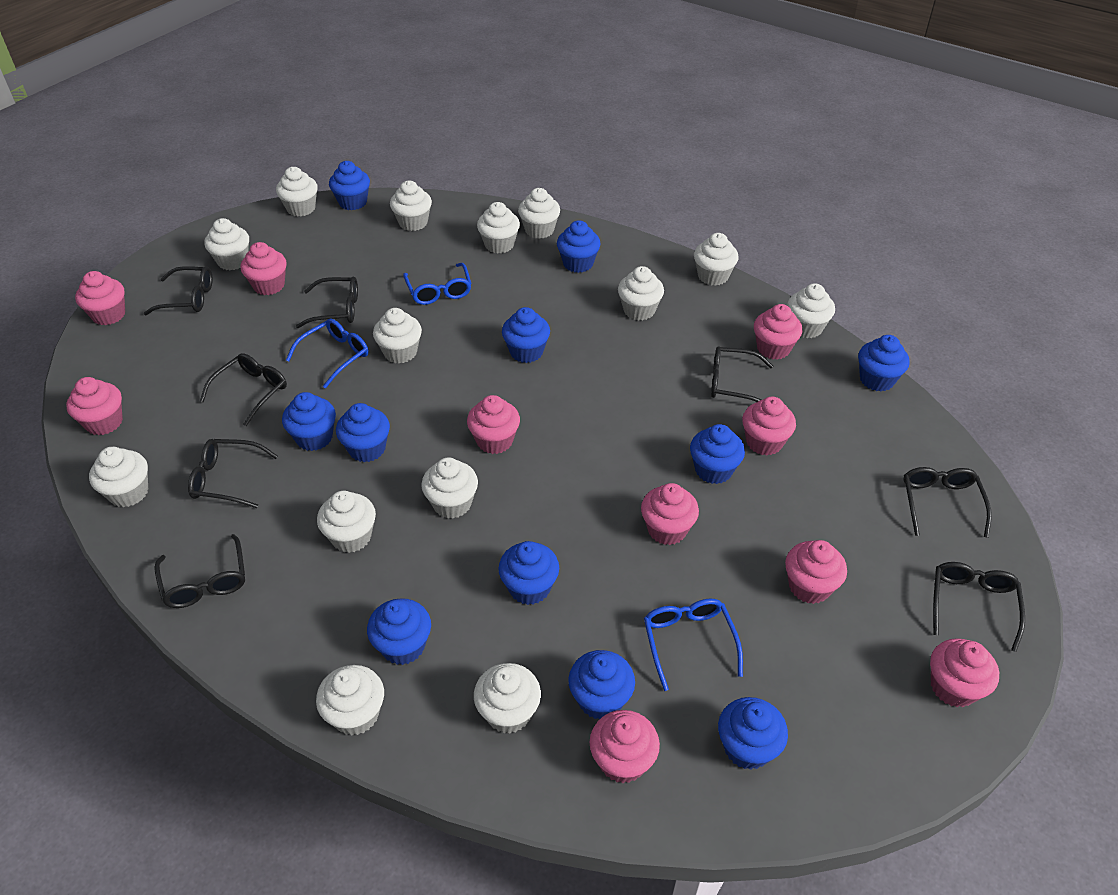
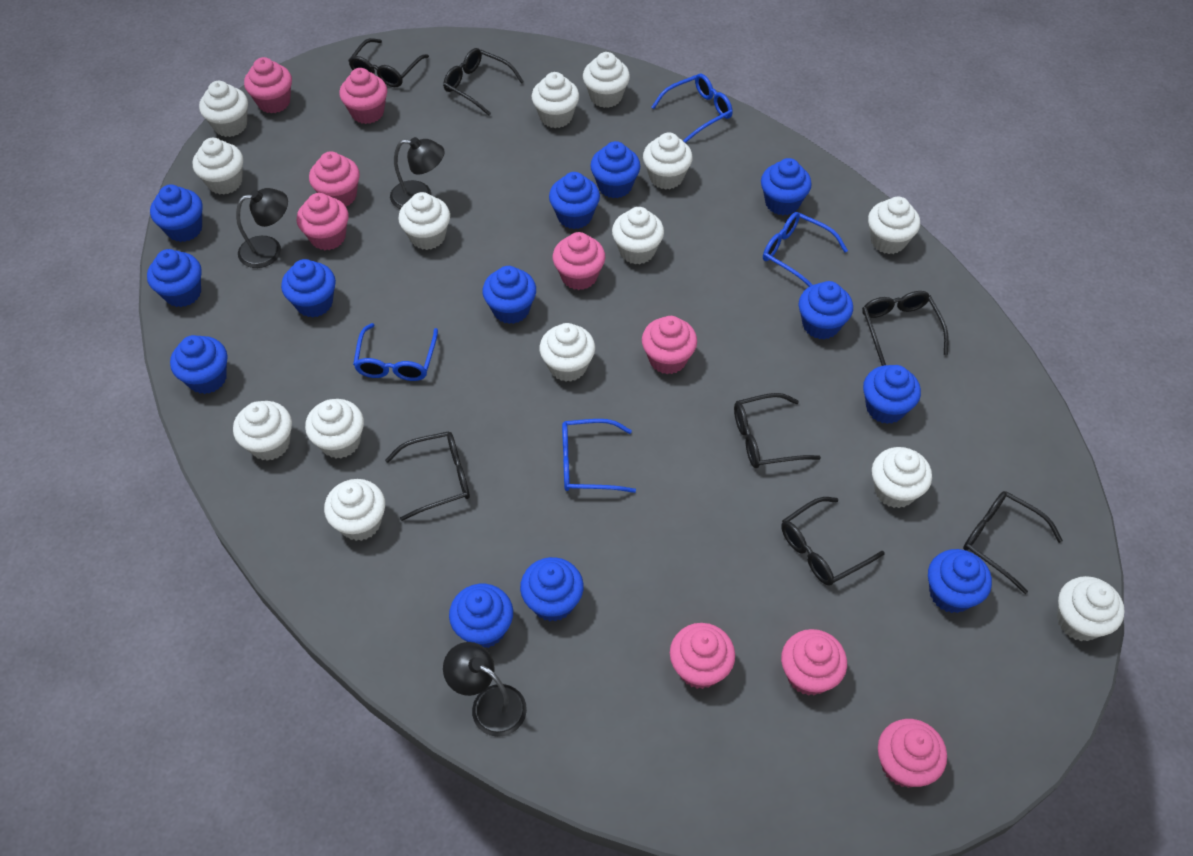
black glasses: 8 -> 7
black lamp: 0 -> 3
blue cupcake: 11 -> 13
blue glasses: 3 -> 4
pink cupcake: 10 -> 9

